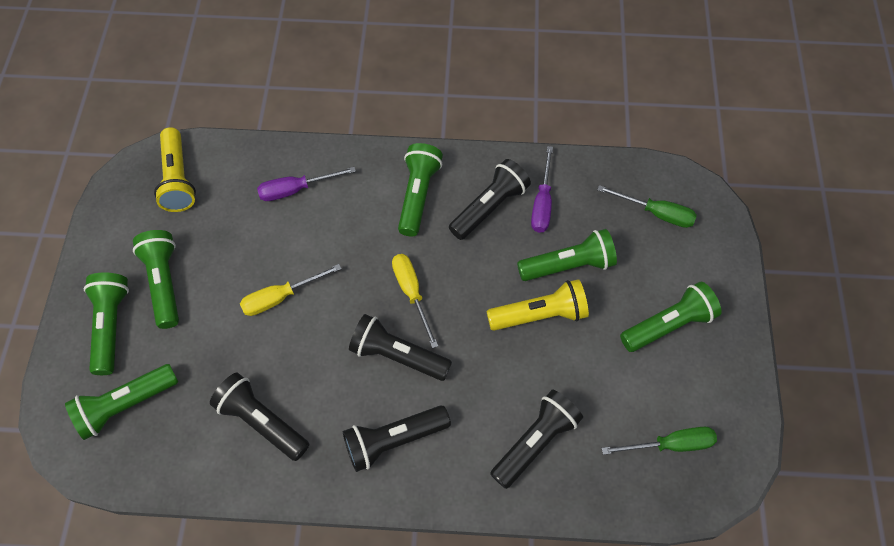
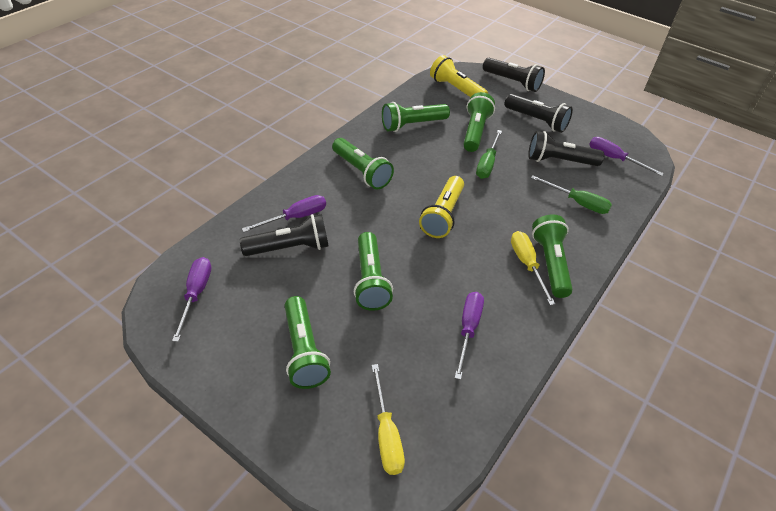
black flashlight: 5 -> 4
purple screwdriver: 2 -> 4

